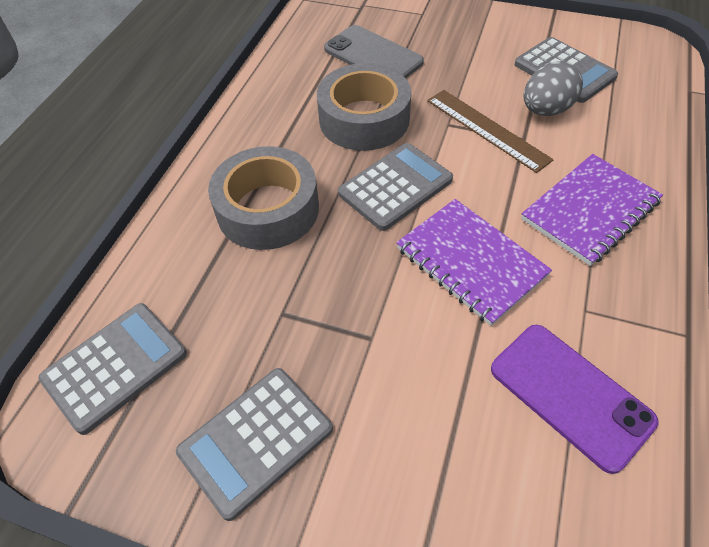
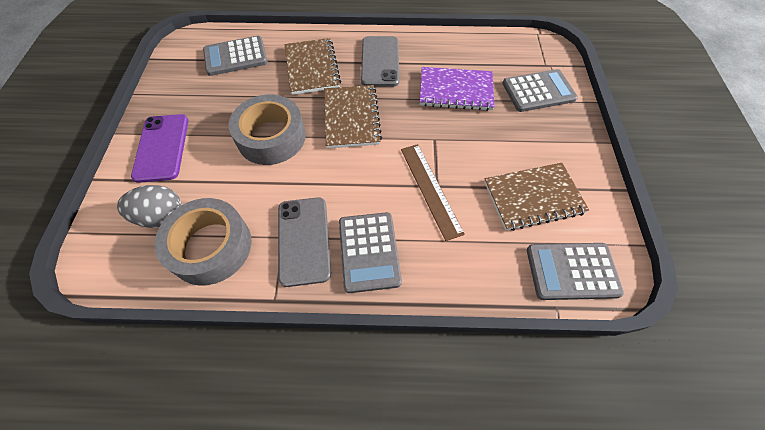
brown notebook: 0 -> 3
grey phone: 1 -> 2
purple notebook: 2 -> 1

